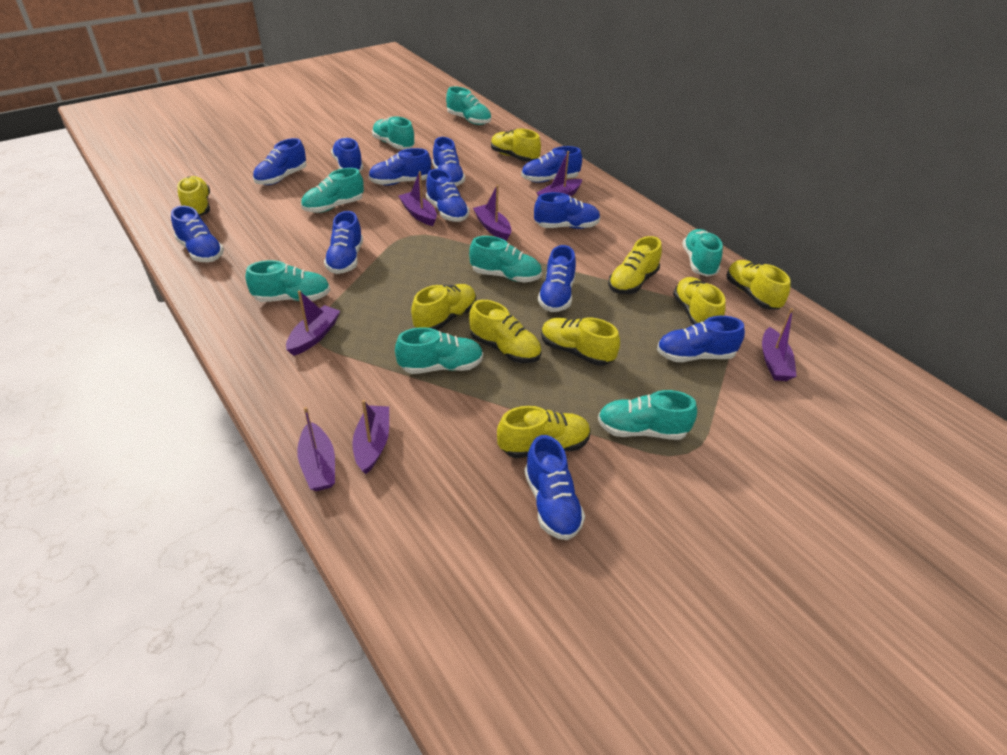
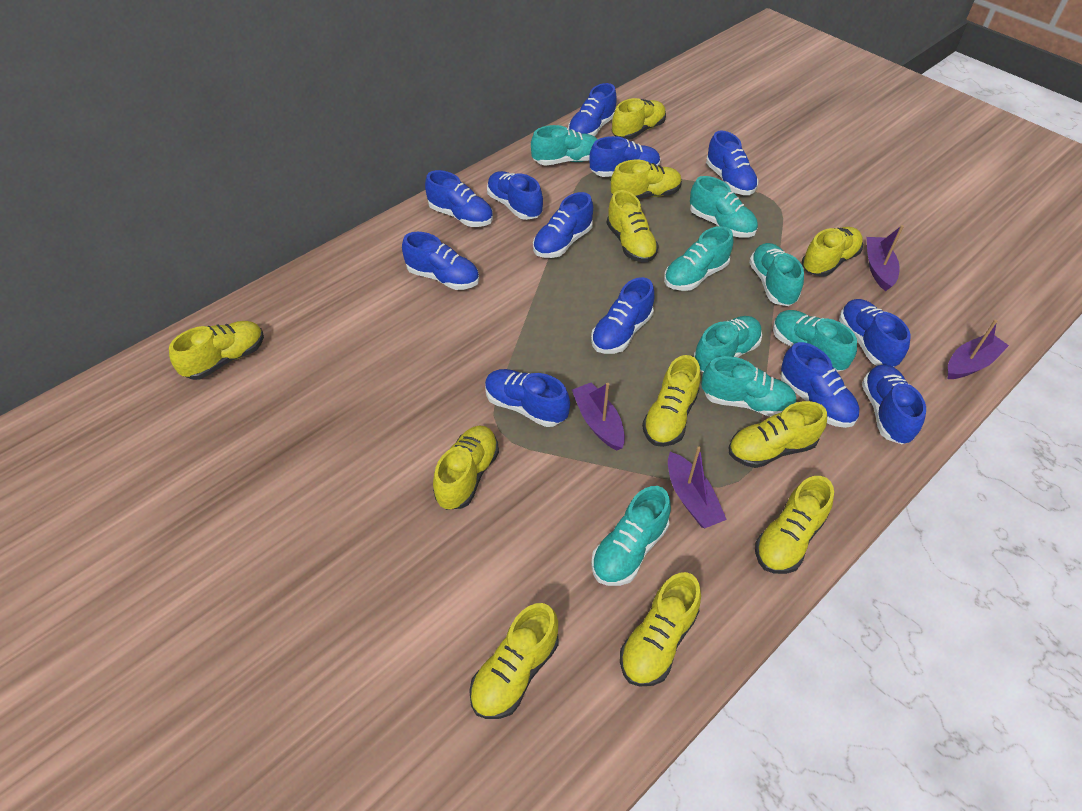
purple boat: 7 -> 4
yellow shoe: 9 -> 11

